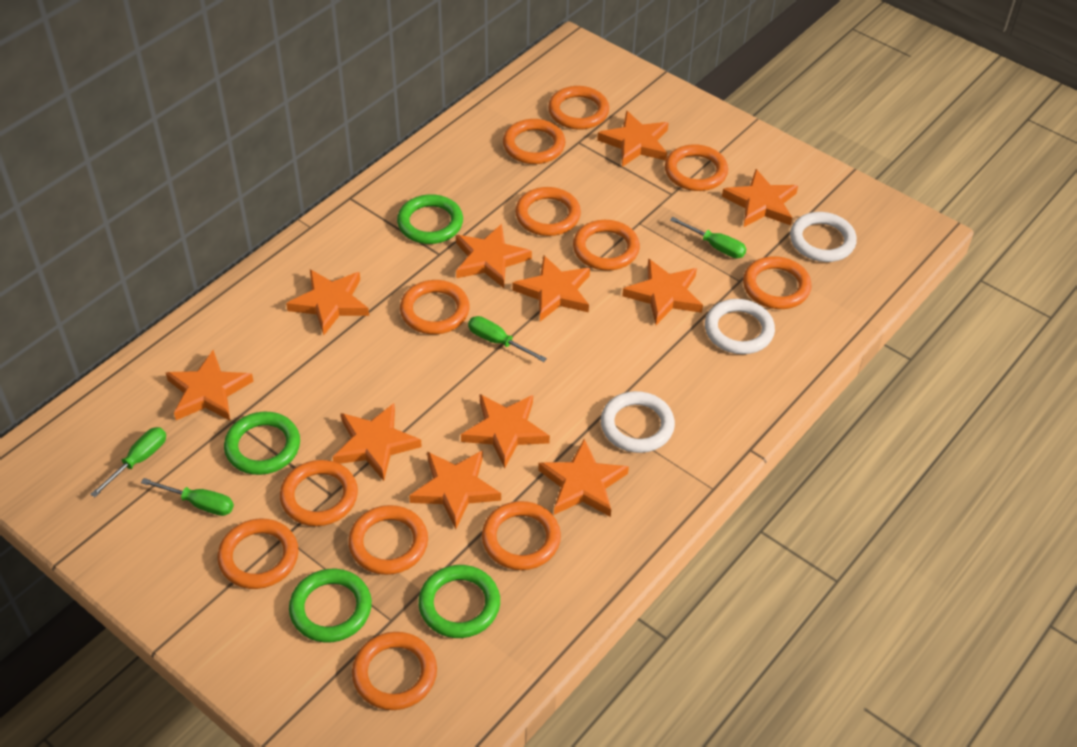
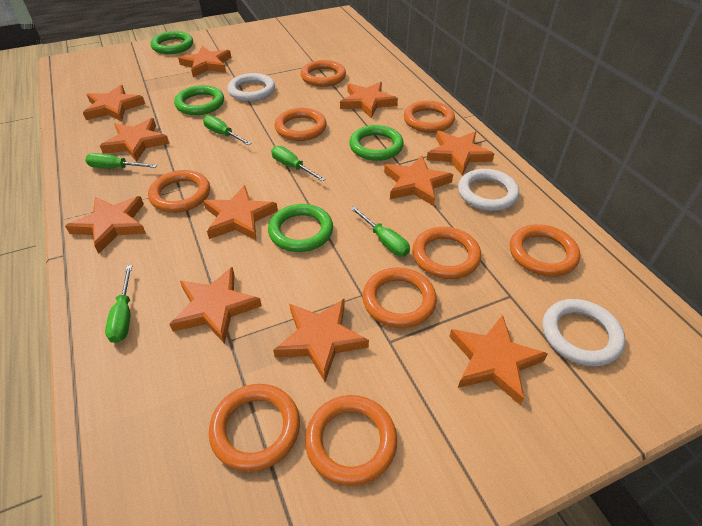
green screwdriver: 4 -> 5
orange ring: 12 -> 9

